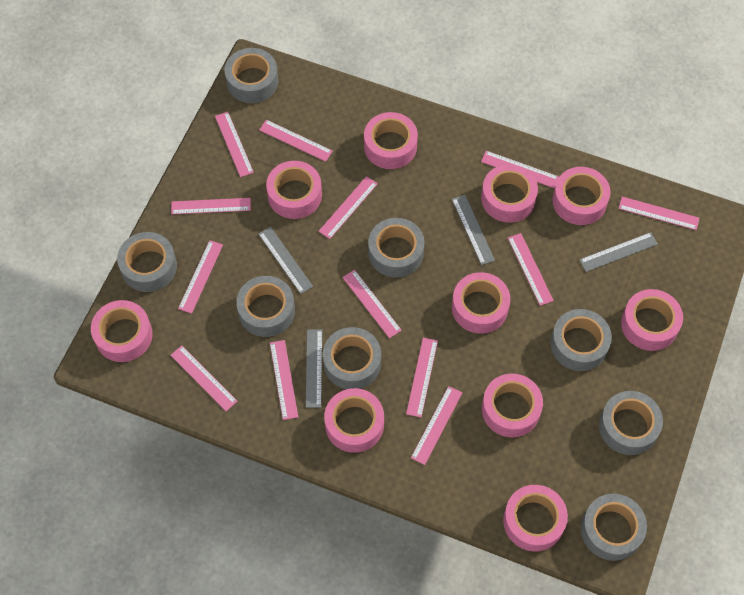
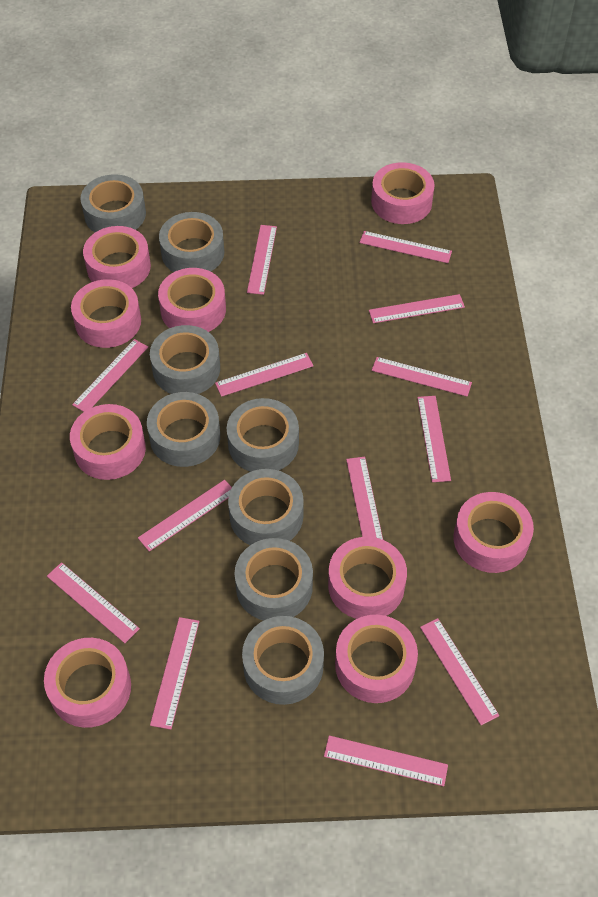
grey ruler: 4 -> 0
pink tape: 10 -> 9

